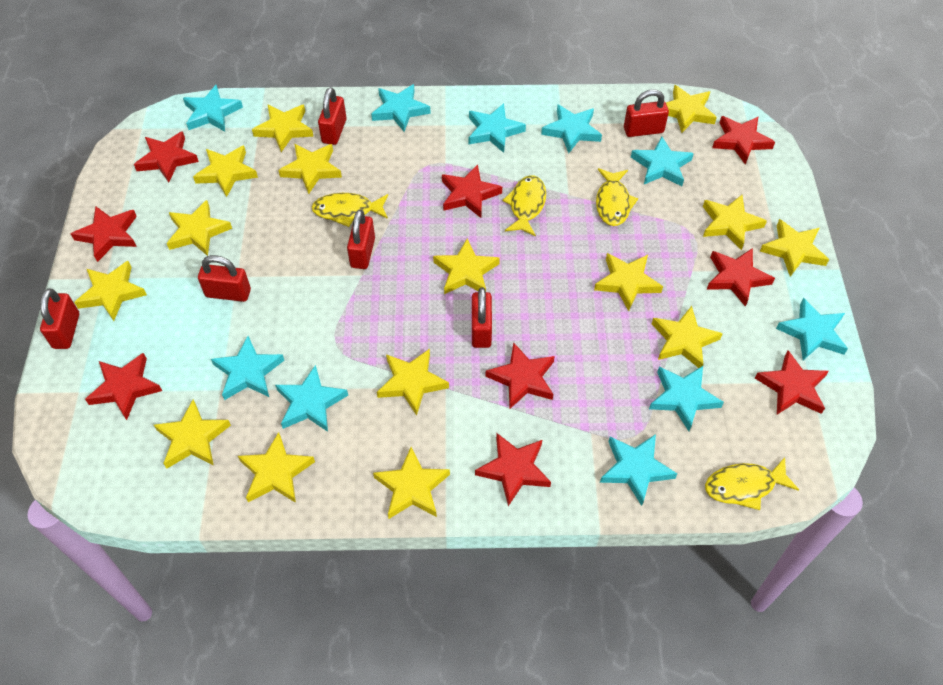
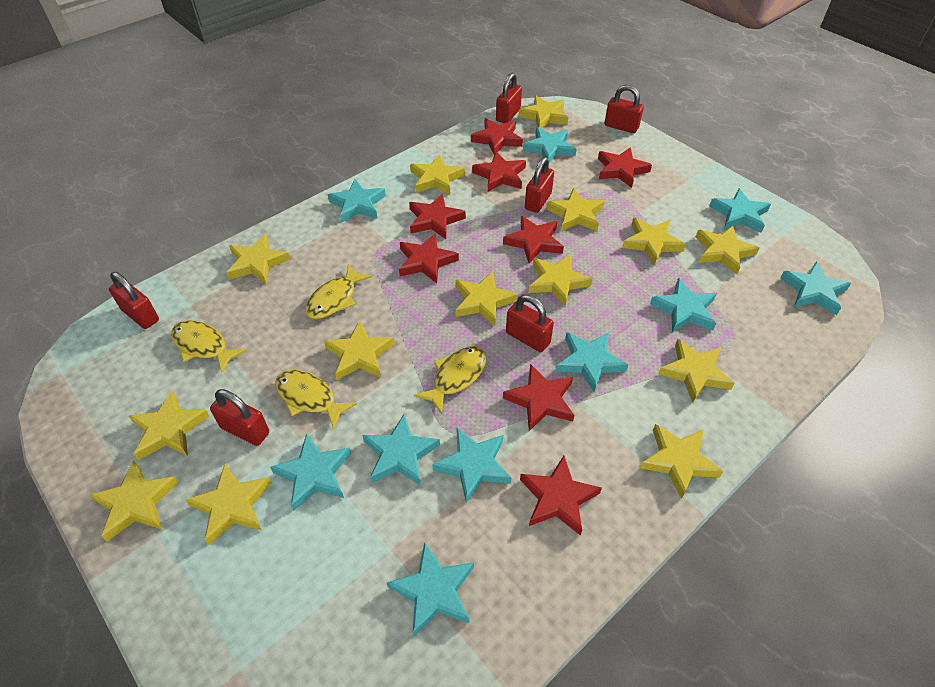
red star: 9 -> 8
yellow star: 15 -> 14

